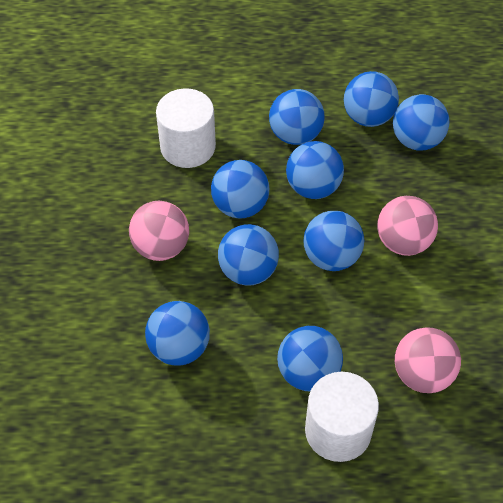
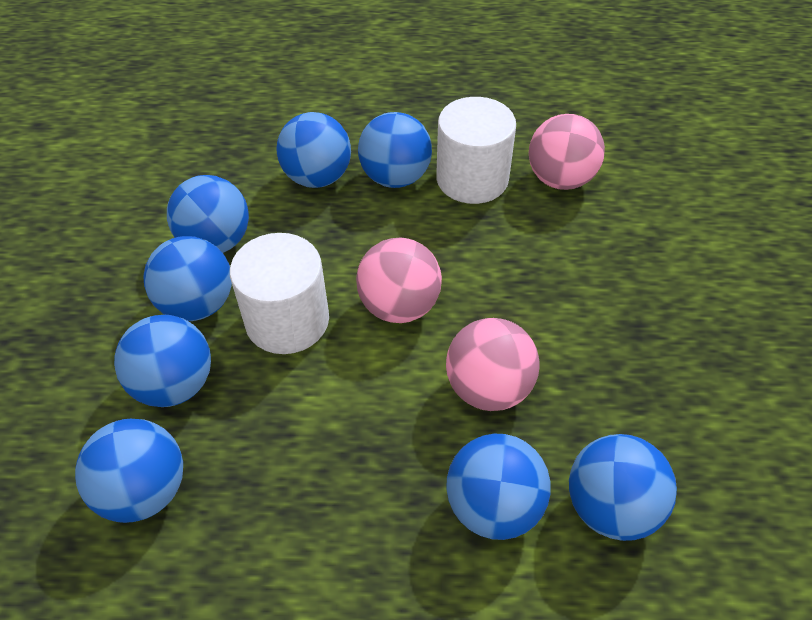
blue ball: 9 -> 8

